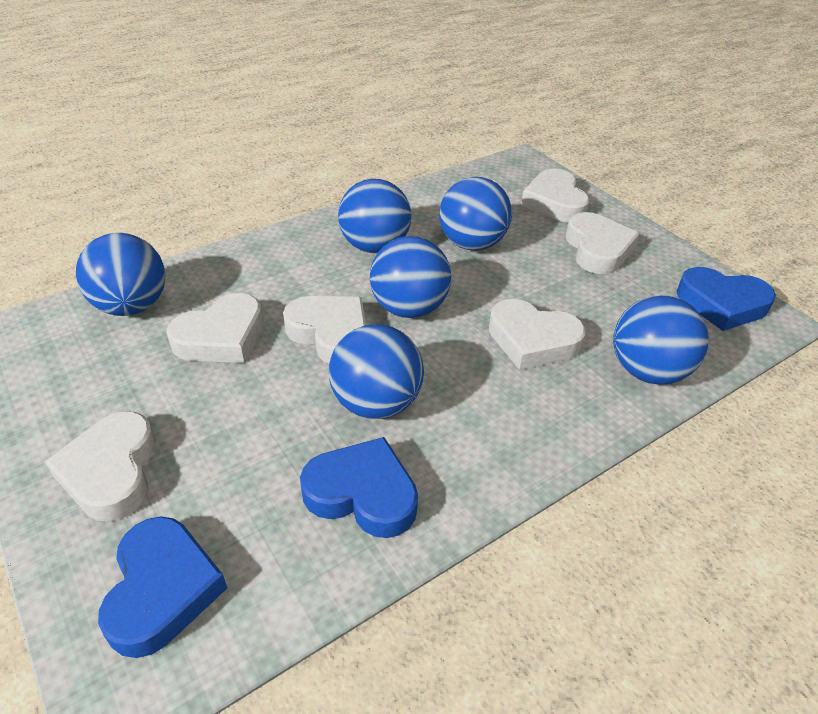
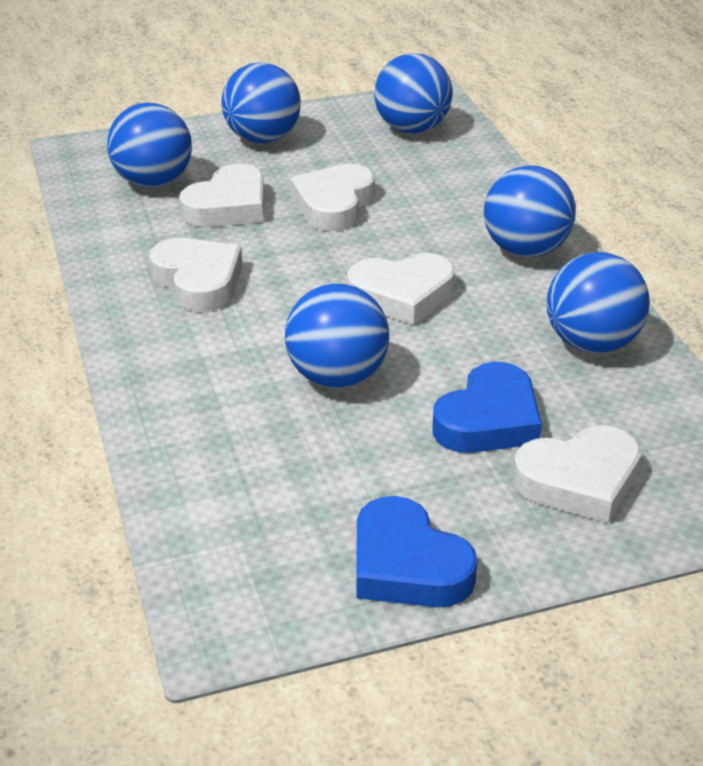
blue heart: 3 -> 2
white heart: 6 -> 5

